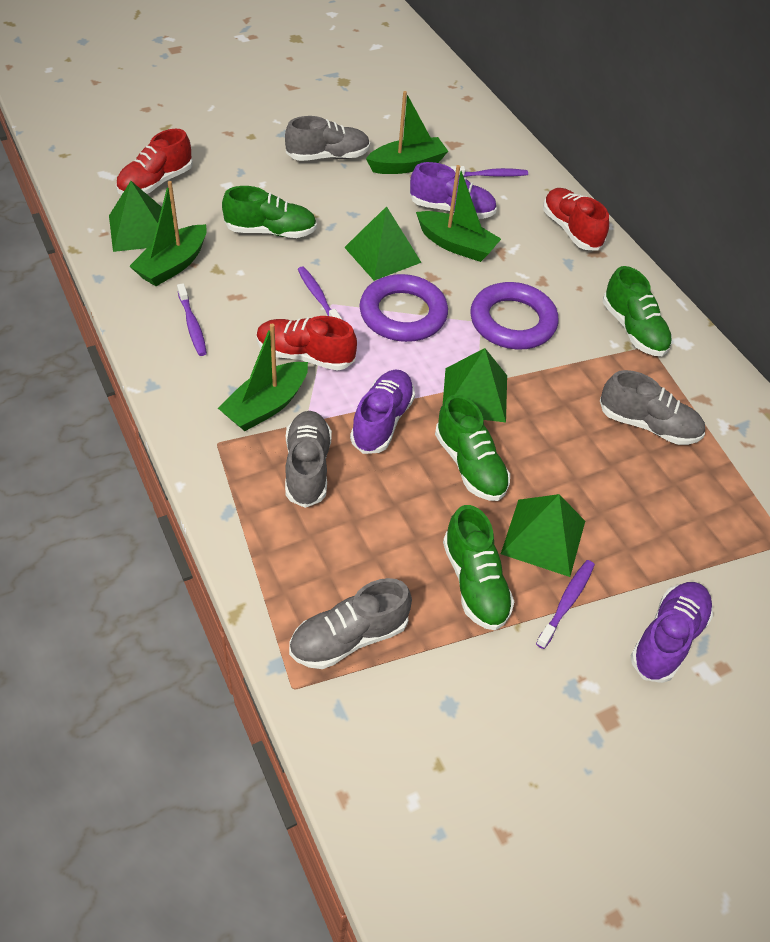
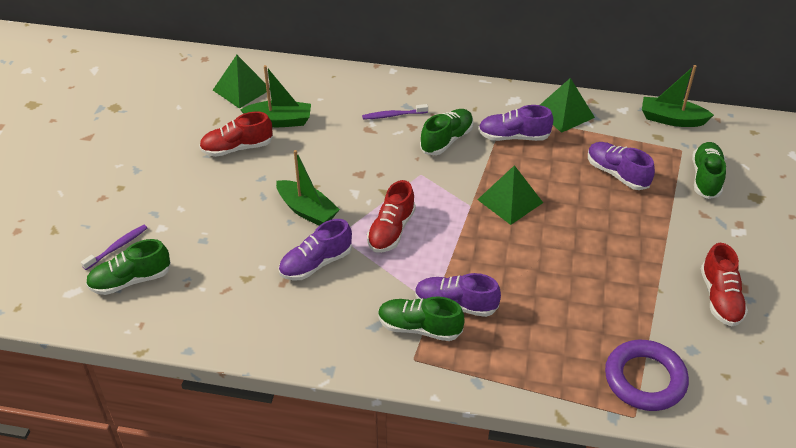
green boat: 4 -> 3
green pyramid: 4 -> 3
grey shoe: 4 -> 0
purple ring: 2 -> 1
purple shoe: 3 -> 4
purple toothbrush: 4 -> 2

